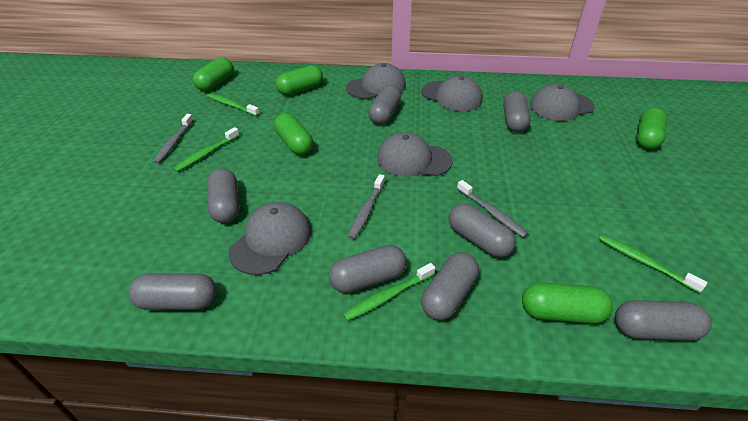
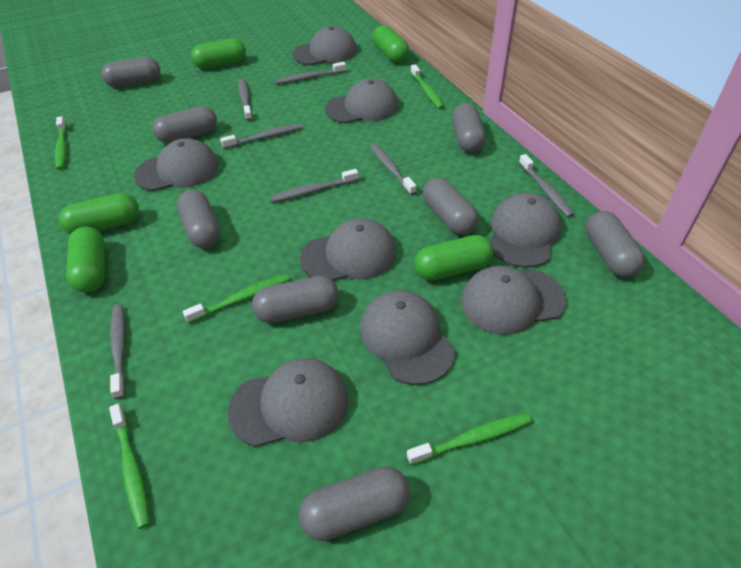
green toothbrush: 4 -> 5
grey cap: 5 -> 8
grey toothbrush: 3 -> 7

